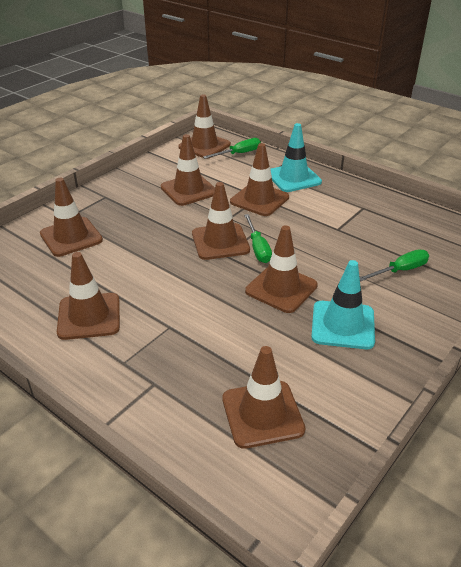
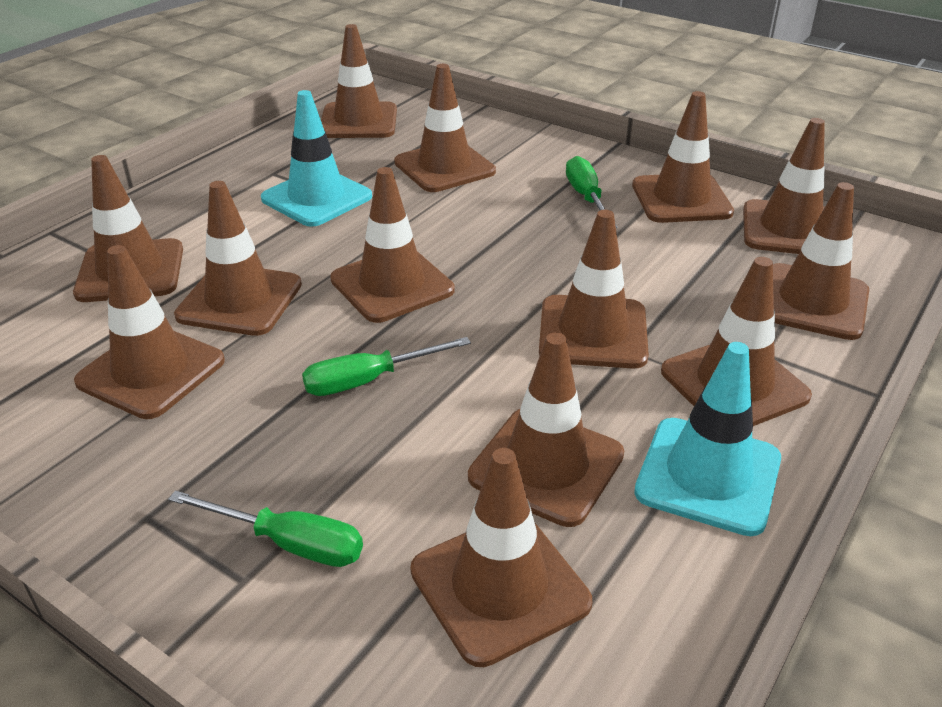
brown traffic cone: 8 -> 13

